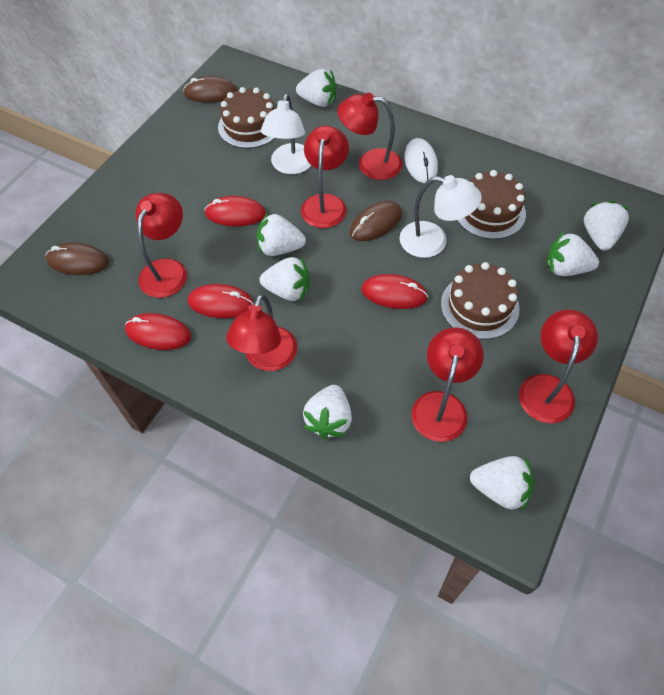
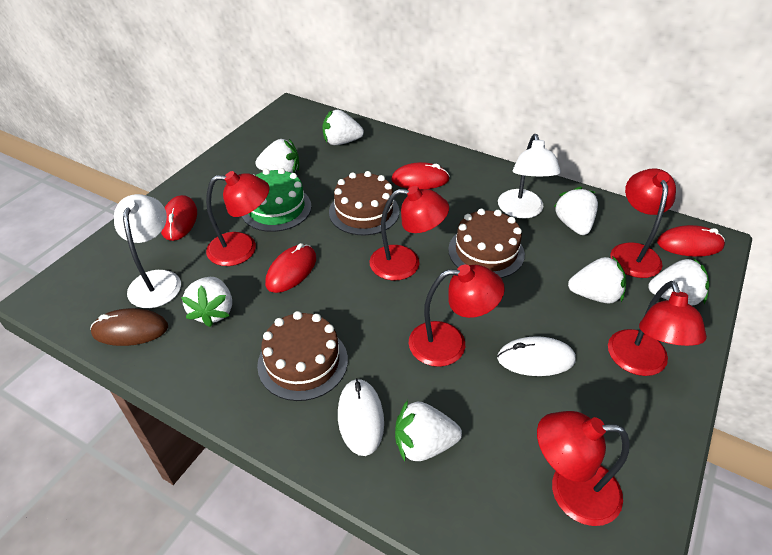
brown mouse: 3 -> 1
green cake: 0 -> 1
white mouse: 1 -> 2

